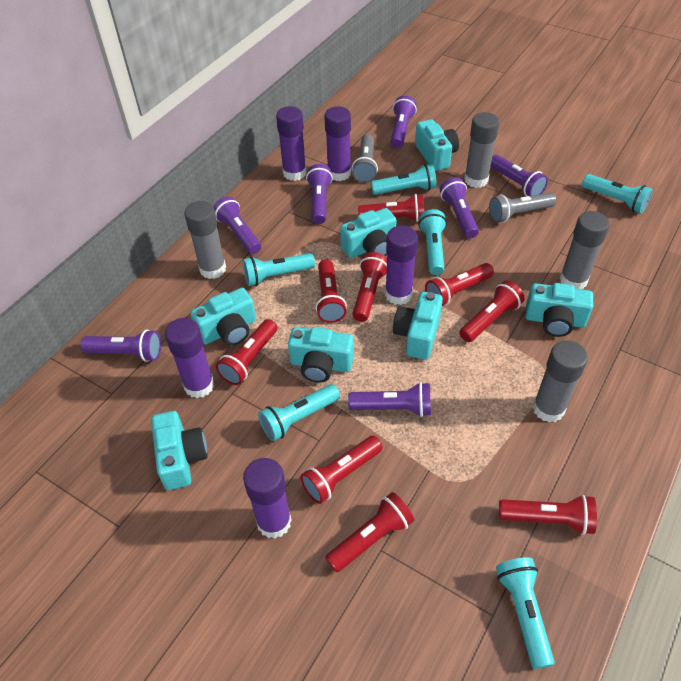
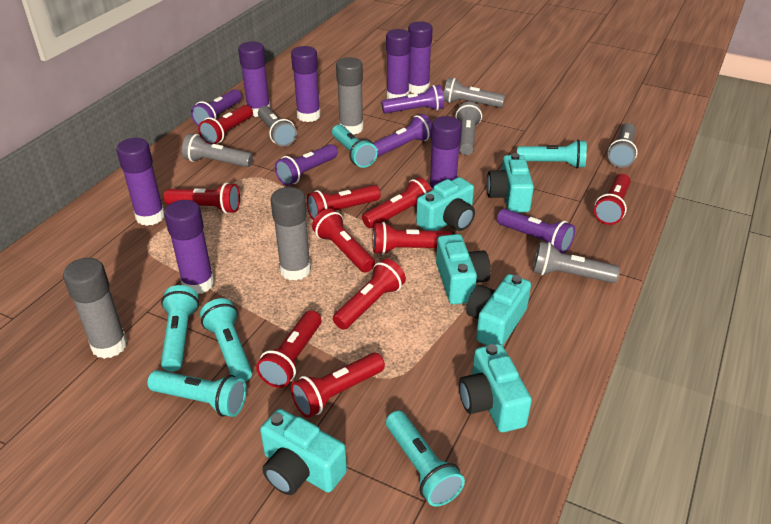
grey flashlight: 2 -> 6
grey glue stick: 4 -> 3
purple flashlight: 7 -> 5
purple glue stick: 5 -> 7
red flashlight: 9 -> 10
turquoise camera: 7 -> 6

